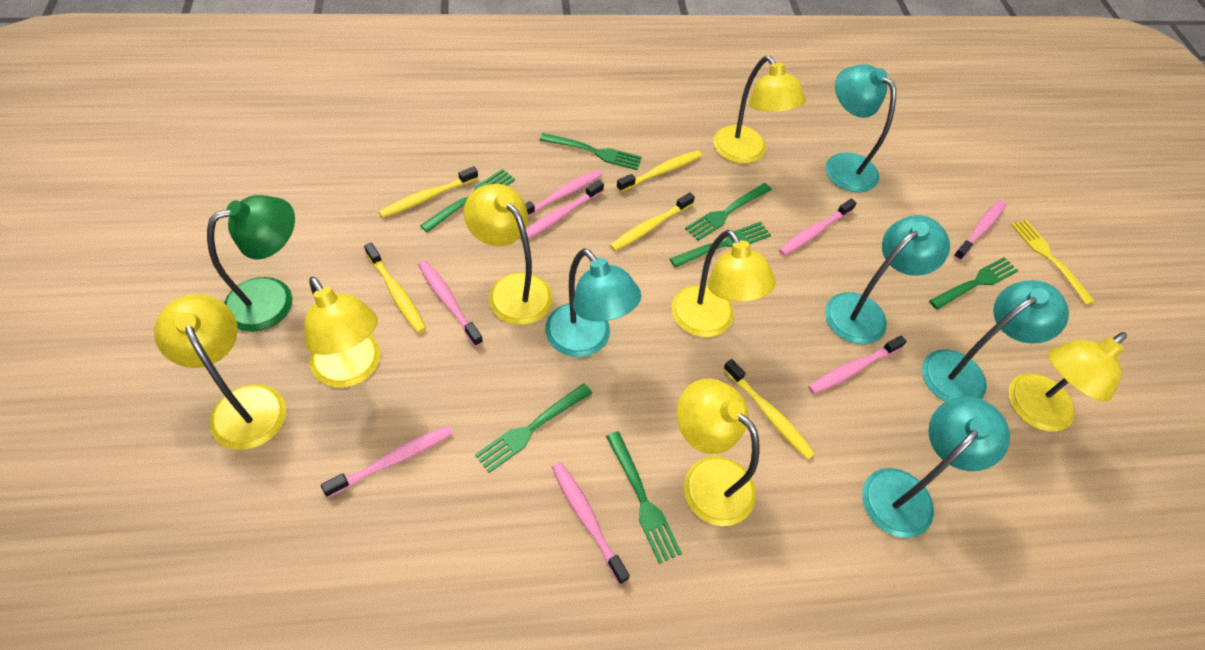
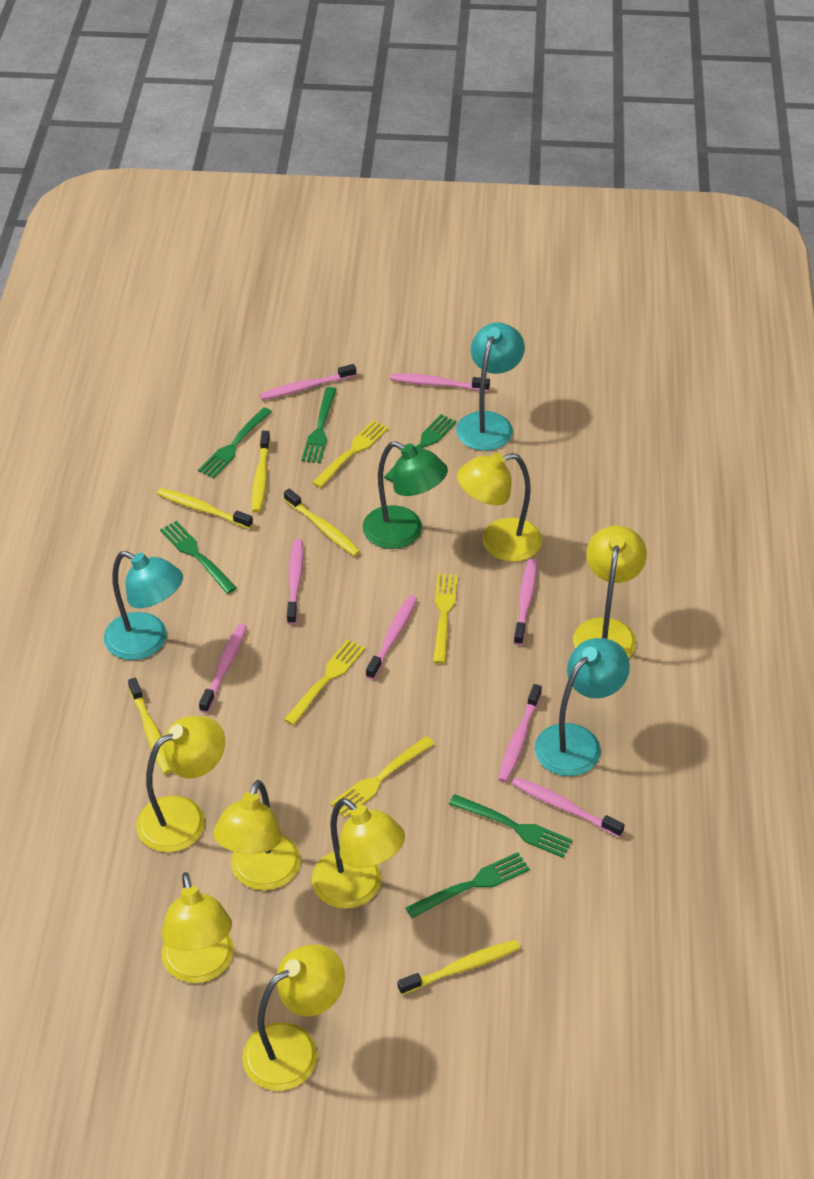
green fork: 7 -> 6
turquoise lamp: 5 -> 3
yellow fork: 1 -> 4

